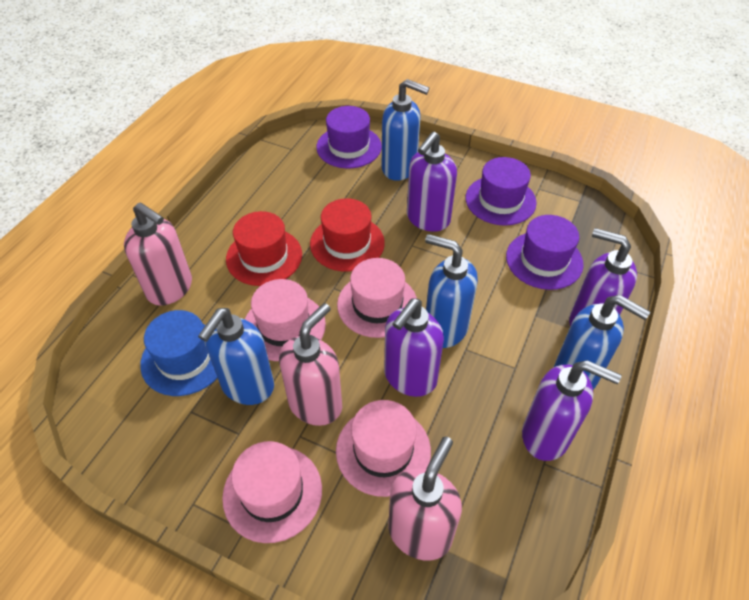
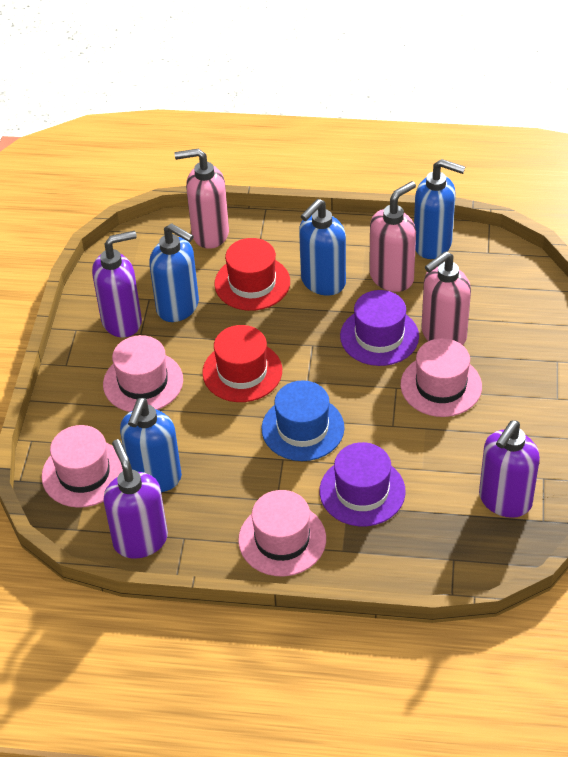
purple hat: 3 -> 2
purple soap dispenser: 4 -> 3

